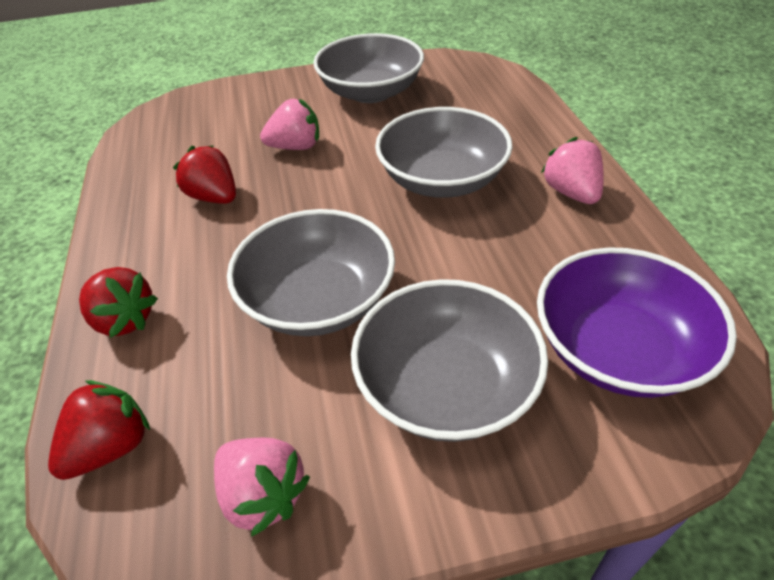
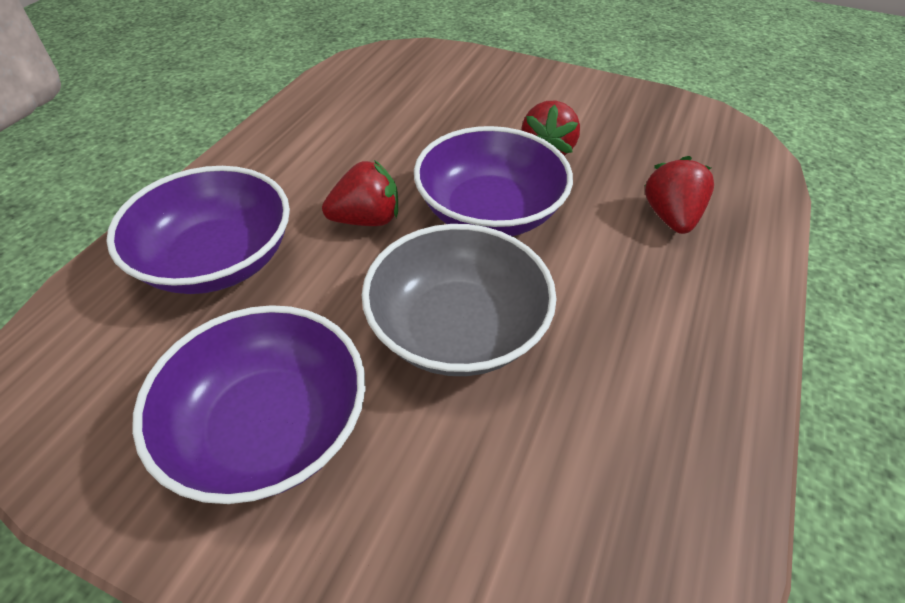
grey bowl: 4 -> 1
pink strawberry: 3 -> 0
purple bowl: 1 -> 3

